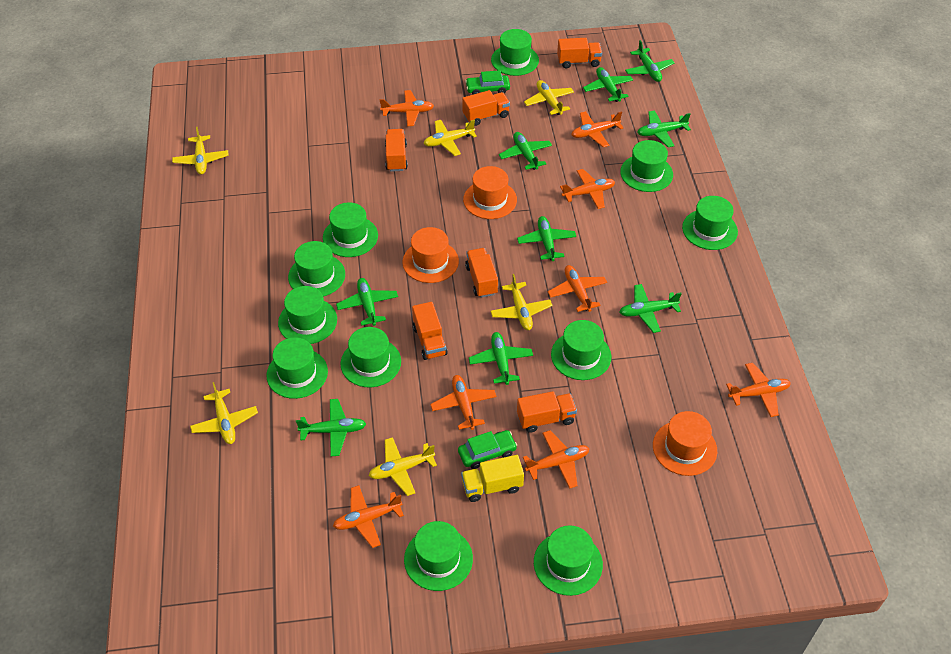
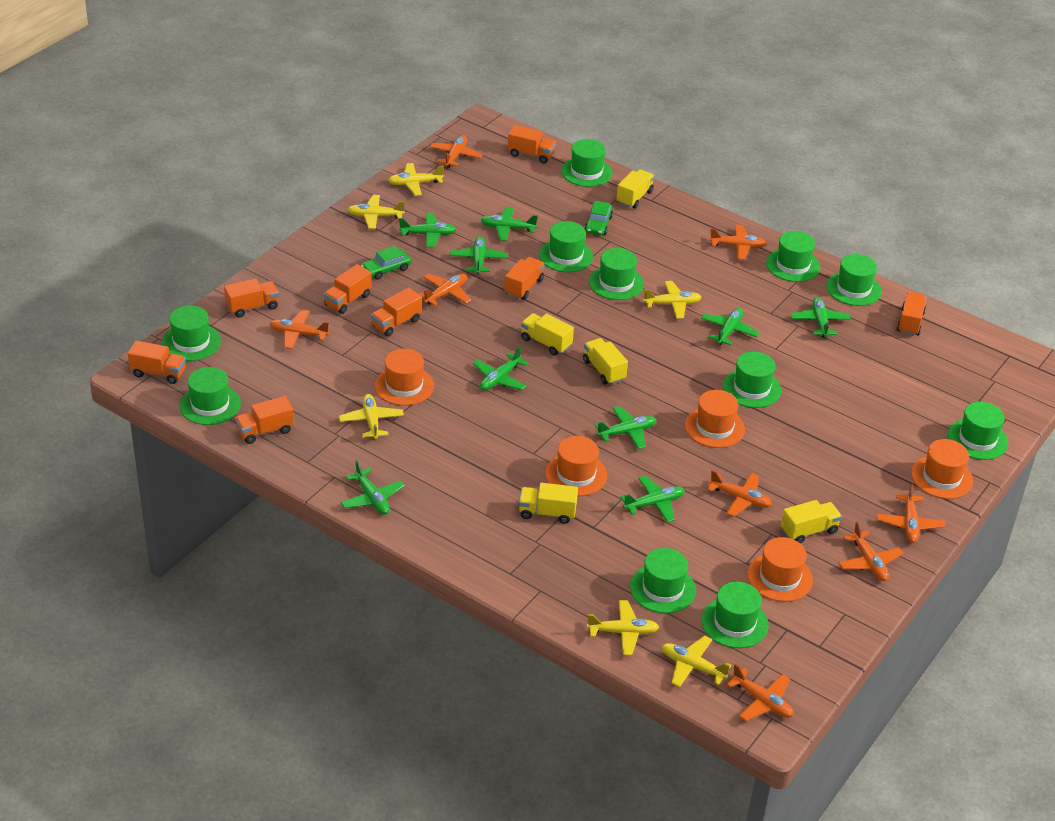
orange hat: 3 -> 5
orange truck: 6 -> 8
yellow truck: 1 -> 5

